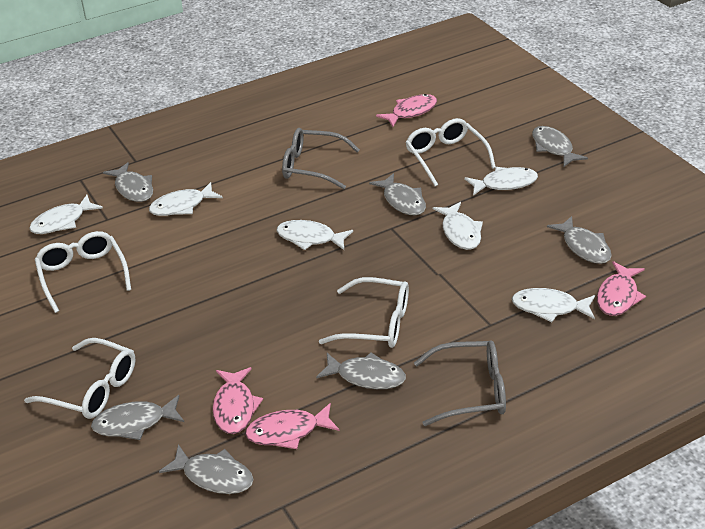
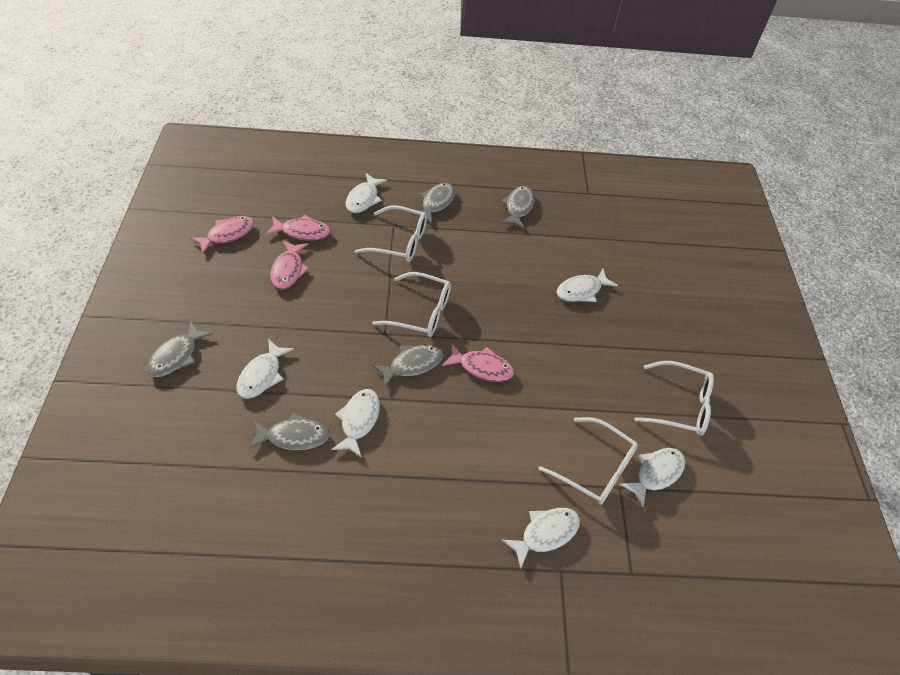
grey fish: 7 -> 5
grey glasses: 2 -> 0

